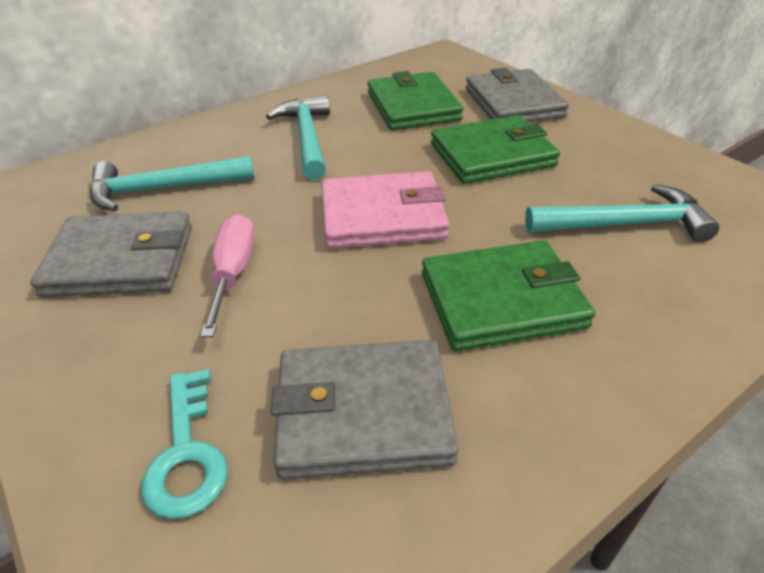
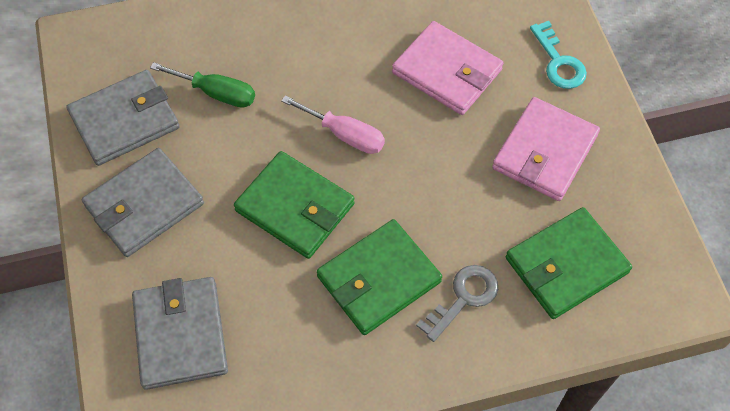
green screwdriver: 0 -> 1
grey key: 0 -> 1
pink wallet: 1 -> 2
turquoise hammer: 3 -> 0

